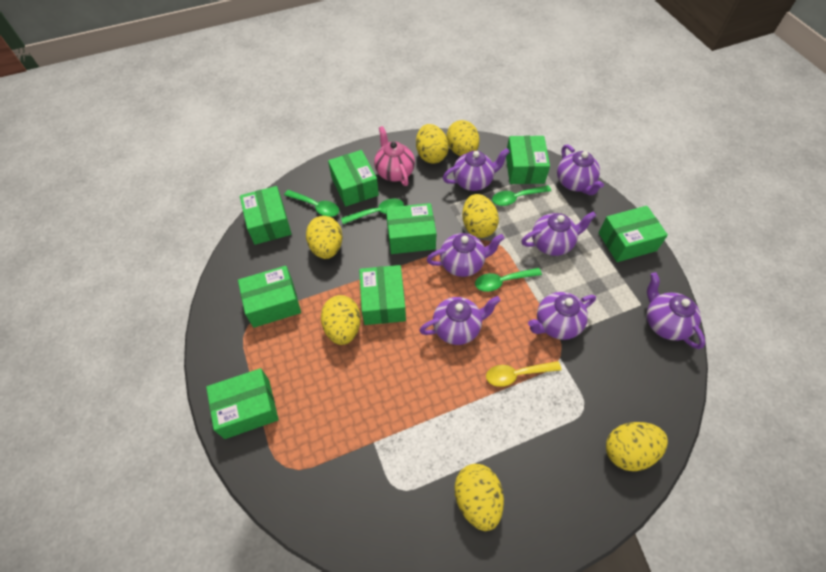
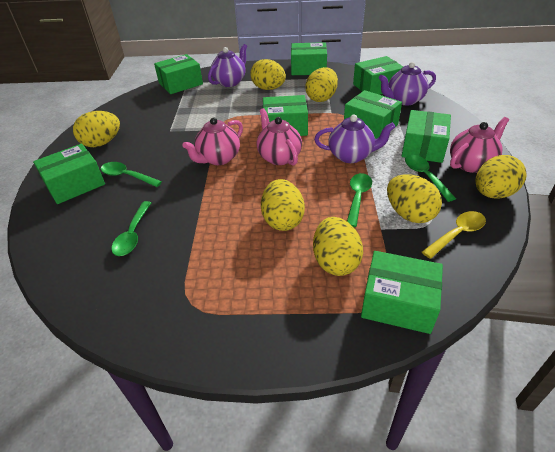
pink teapot: 1 -> 3
purple teapot: 7 -> 3

